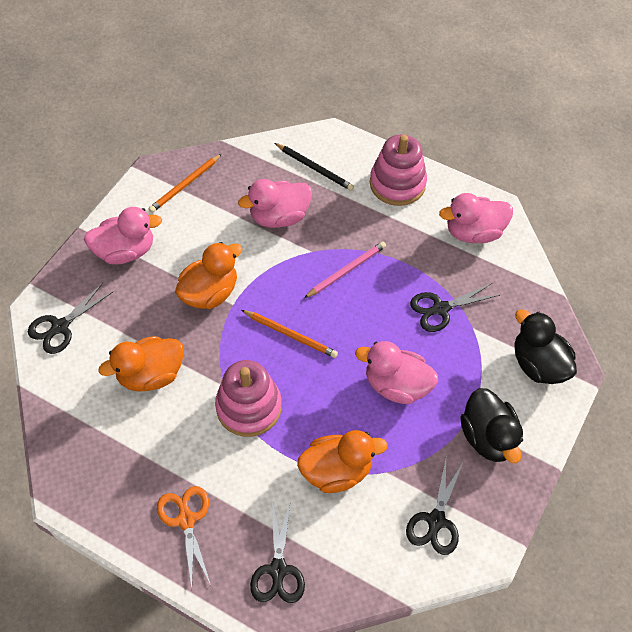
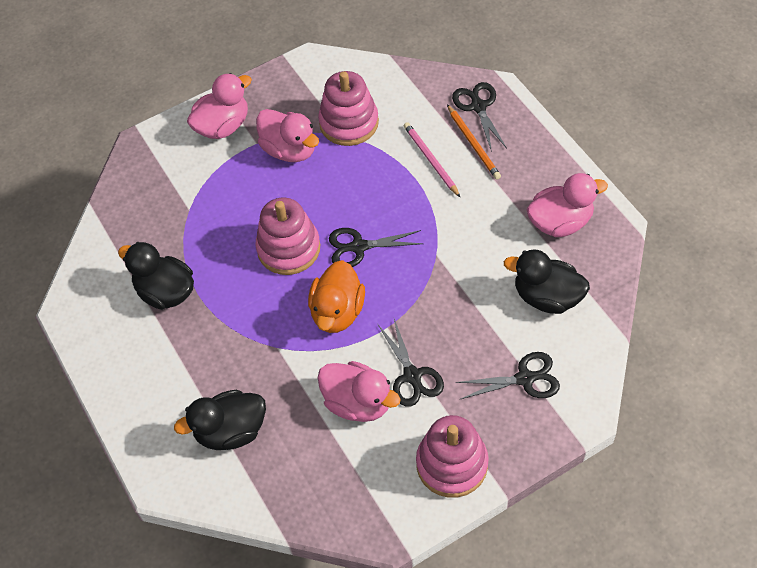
black duck: 2 -> 3
black pencil: 1 -> 0
orange duck: 3 -> 1
orange pencil: 2 -> 1
orange scissors: 1 -> 0
pink stacking toy: 2 -> 3

